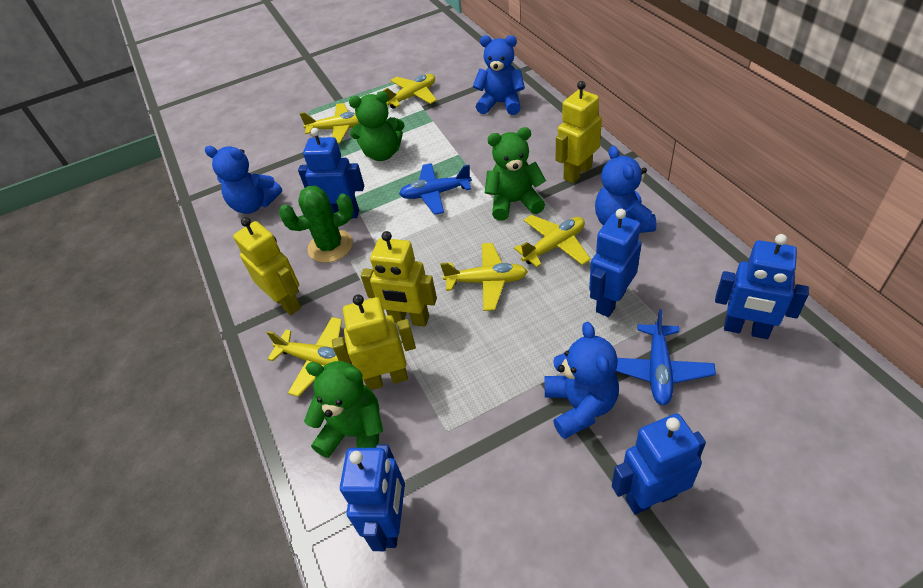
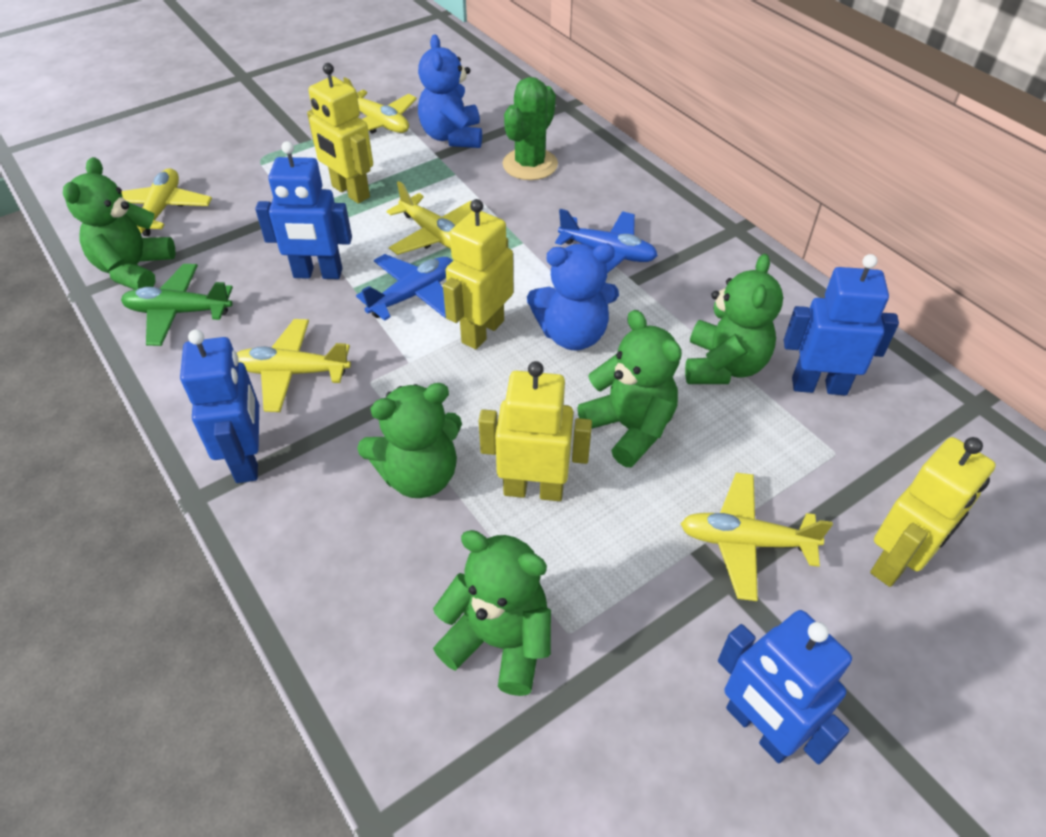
blue robot: 5 -> 4
blue teddy bear: 4 -> 2
green plane: 0 -> 1
green teddy bear: 3 -> 5

